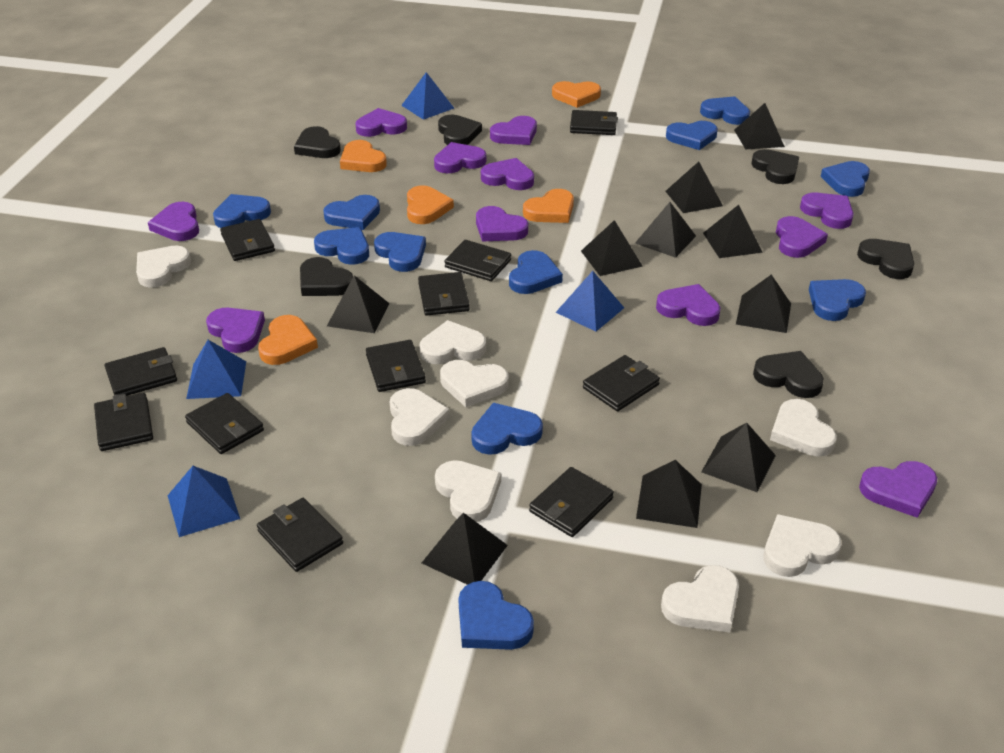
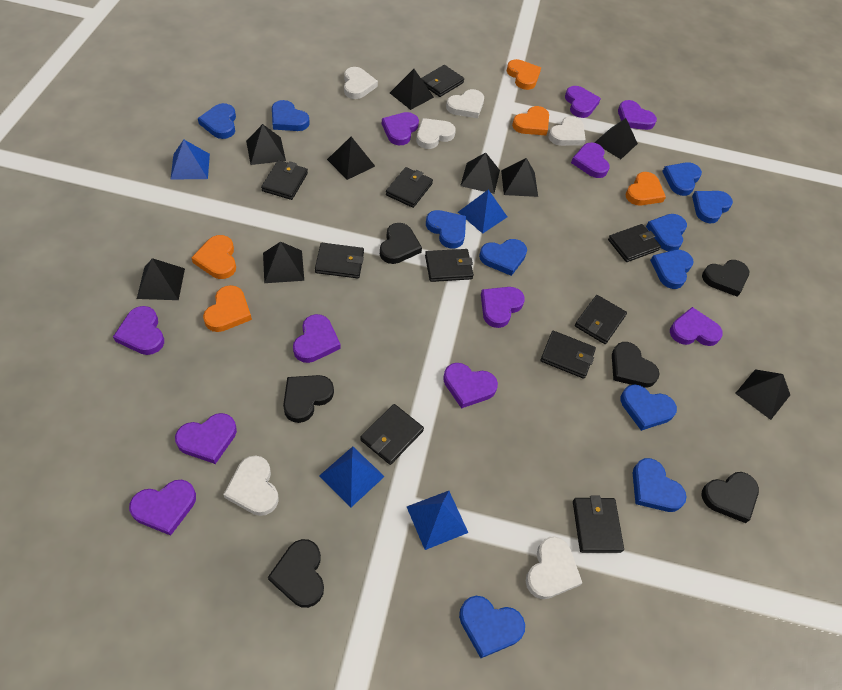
black pyramid: 10 -> 9
black wallet: 11 -> 10
white heart: 8 -> 6

